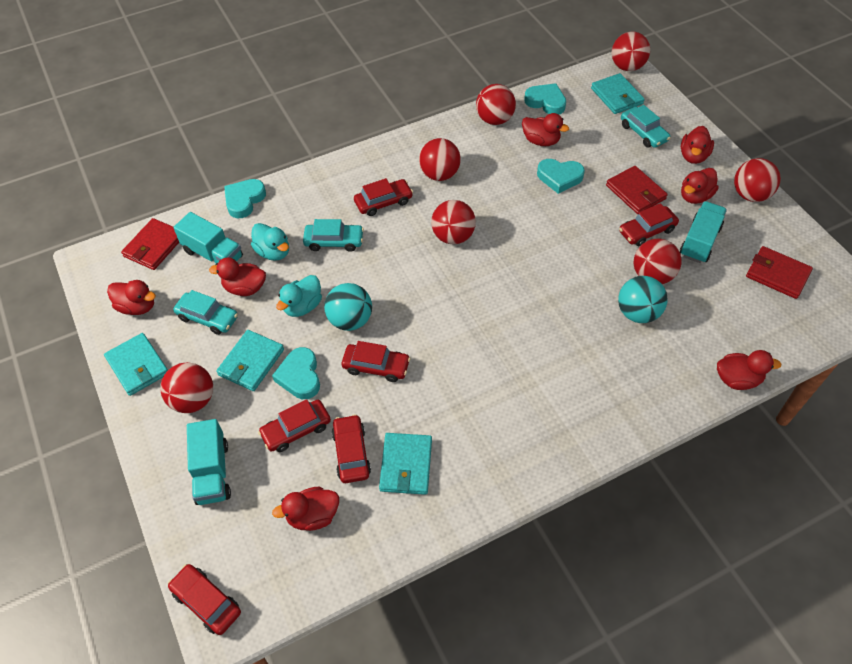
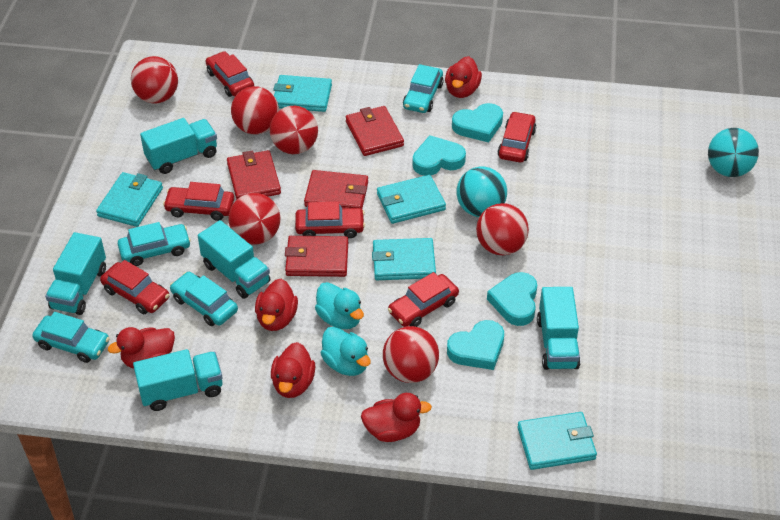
red ball: 7 -> 6
red duck: 7 -> 5
red wallet: 3 -> 4
turquoise car: 3 -> 4
turquoise truck: 3 -> 5
turquoise wallet: 4 -> 5

